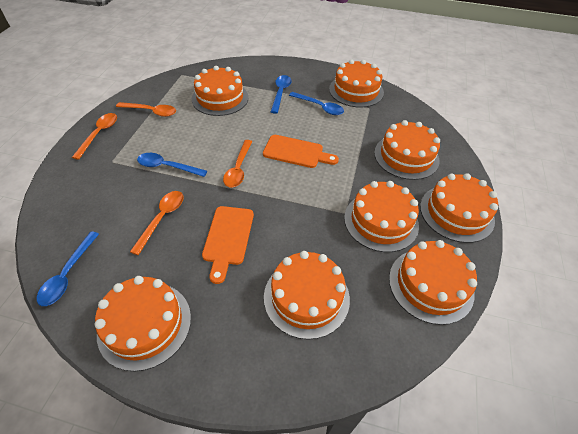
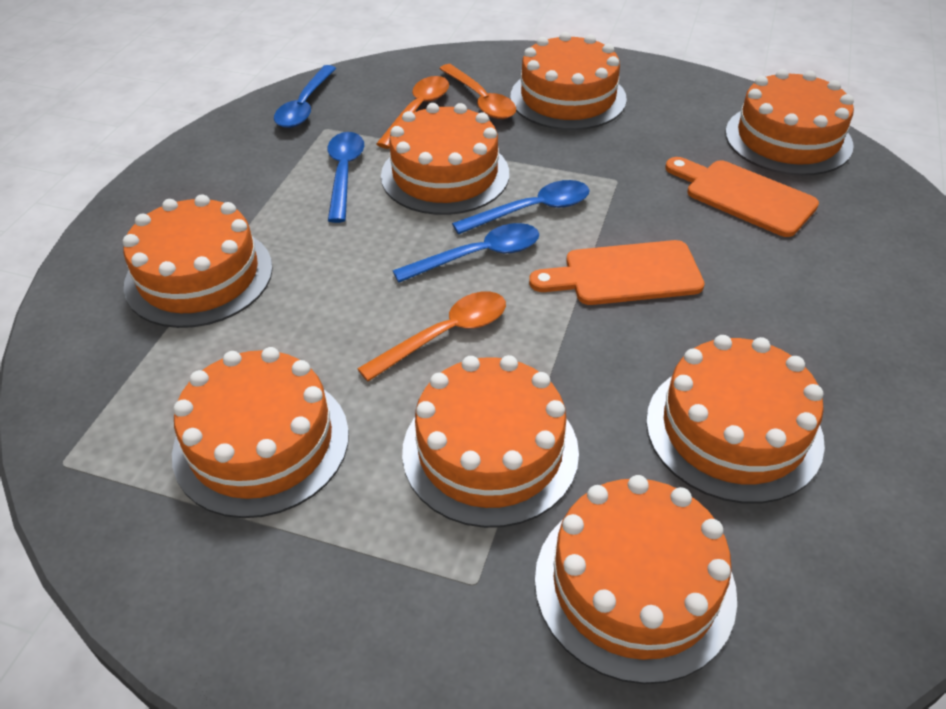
orange spoon: 4 -> 3

